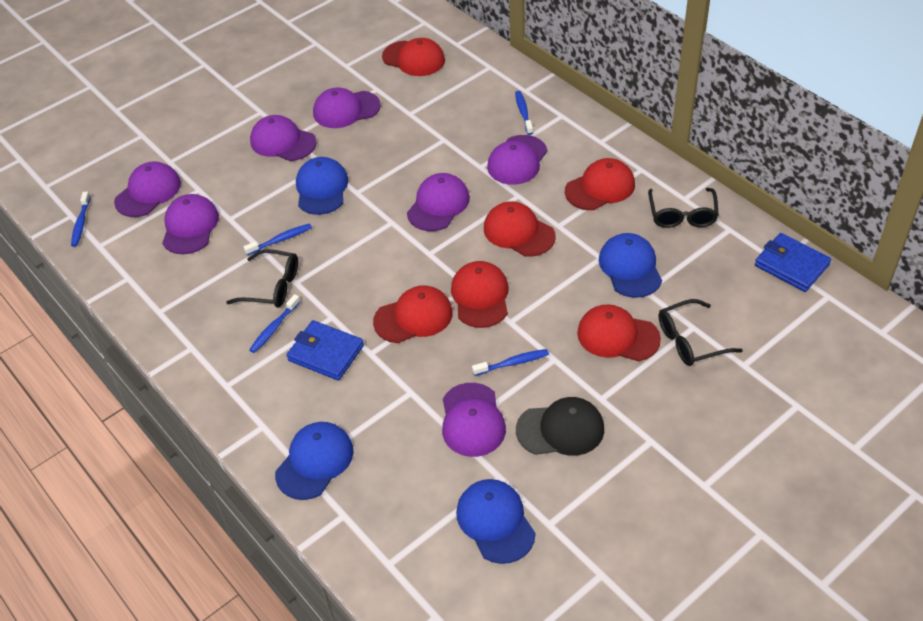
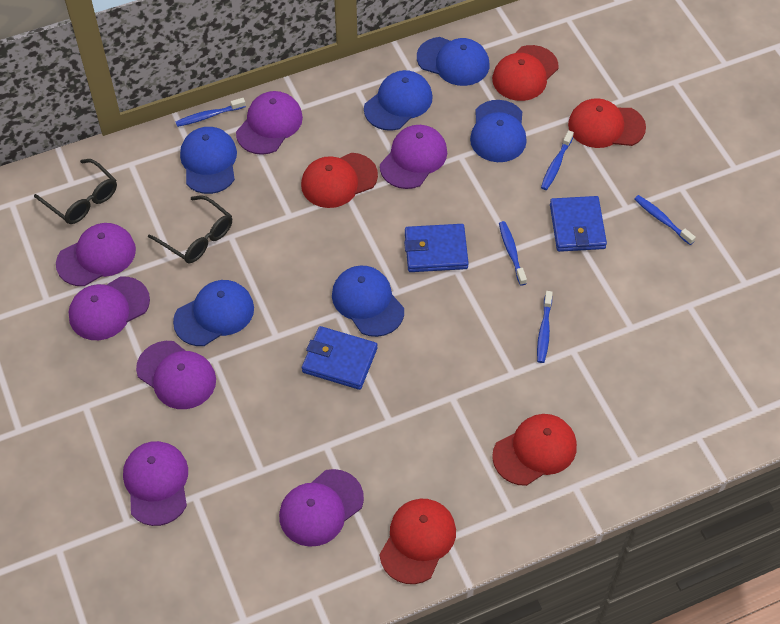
black cap: 1 -> 0
black glasses: 3 -> 2
blue cap: 4 -> 6
blue wallet: 2 -> 3
red cap: 6 -> 5

